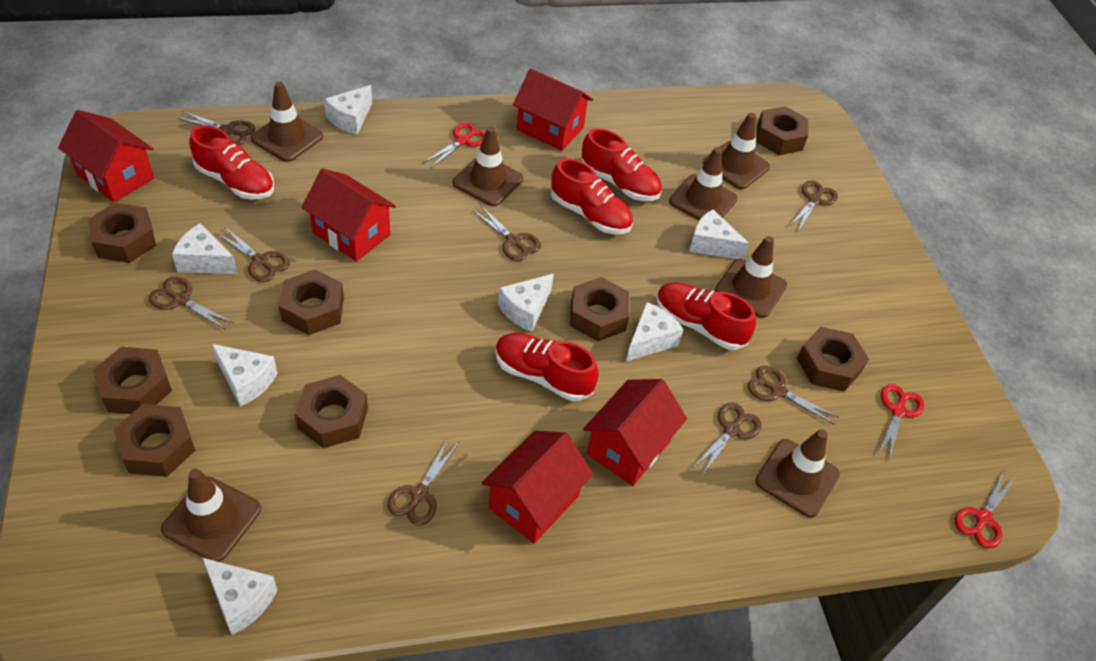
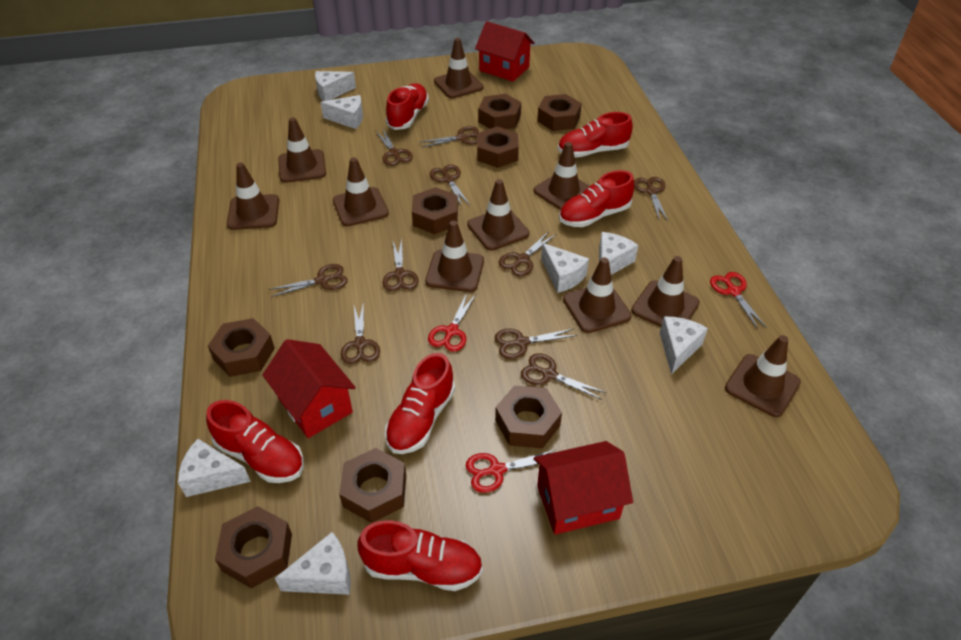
brown scissors: 8 -> 10
brown traffic cone: 7 -> 10
red house: 5 -> 3
red shoe: 5 -> 6

